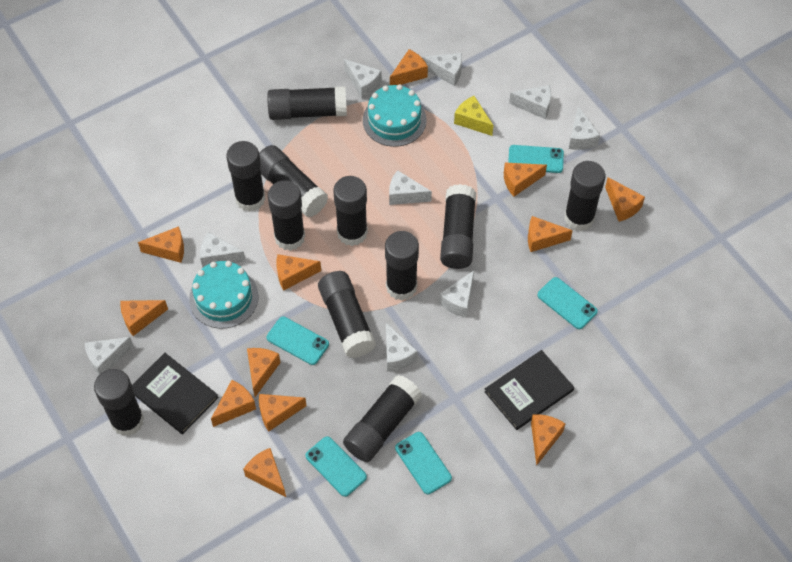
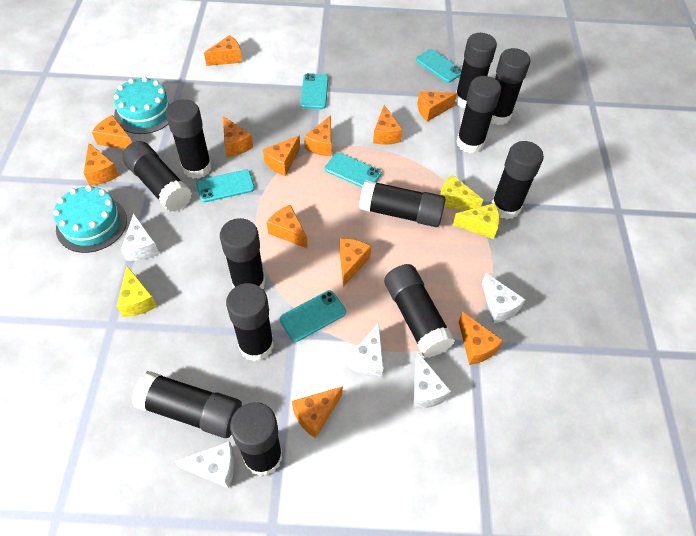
black book: 2 -> 0
black glue stick: 11 -> 12
white cheese: 9 -> 5
yellow cheese: 1 -> 3

